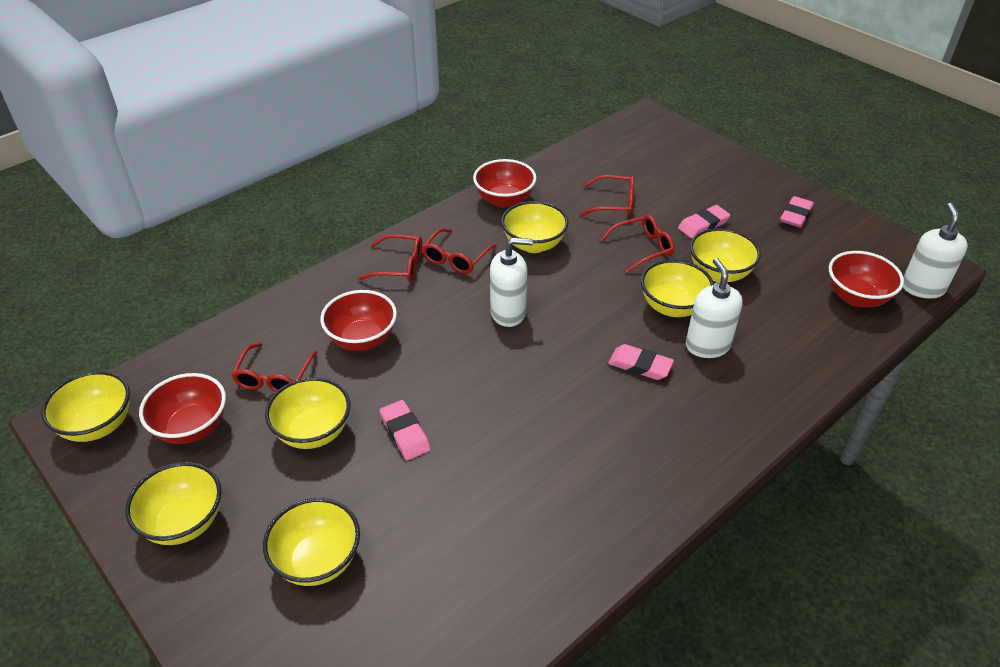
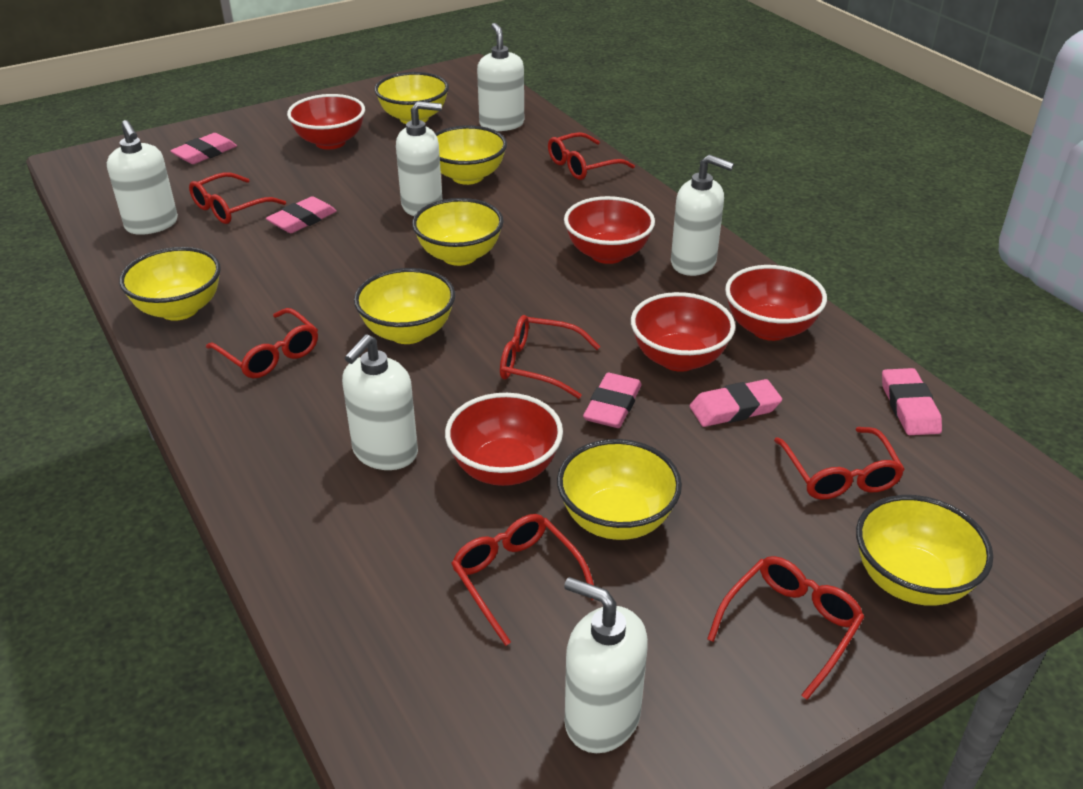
pink eraser: 4 -> 5
red bowl: 4 -> 5
red glasses: 5 -> 7
white soap dispenser: 3 -> 6

